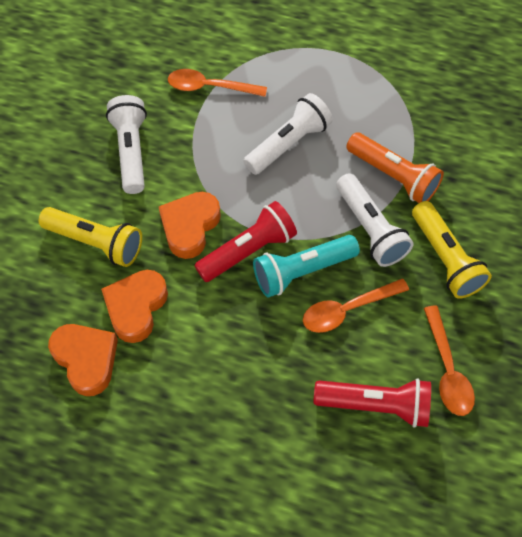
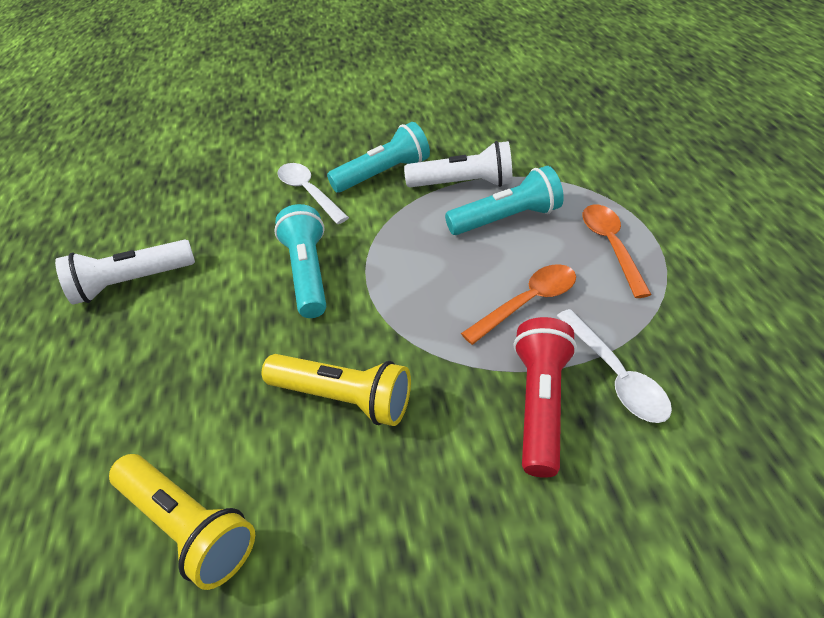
orange flashlight: 1 -> 0
orange heart: 3 -> 0
orange spoon: 3 -> 2
red flashlight: 2 -> 1
turquoise flashlight: 1 -> 3
white flashlight: 3 -> 2
white spoon: 0 -> 2

